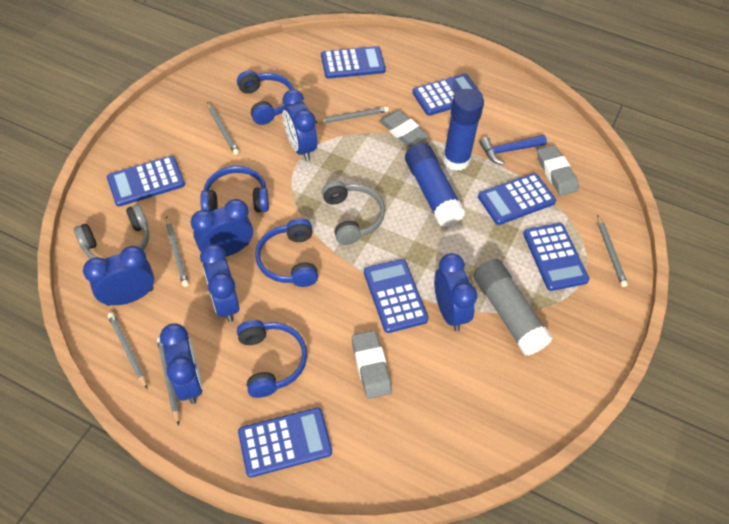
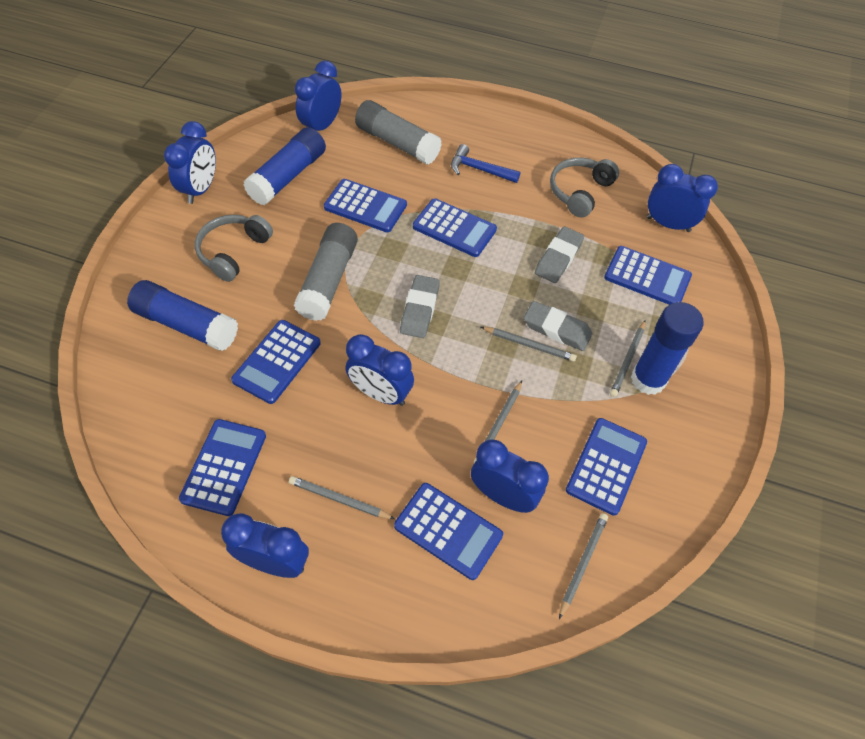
blue glue stick: 2 -> 3
blue headphones: 4 -> 0
grey glue stick: 1 -> 2
grey pencil: 6 -> 5

